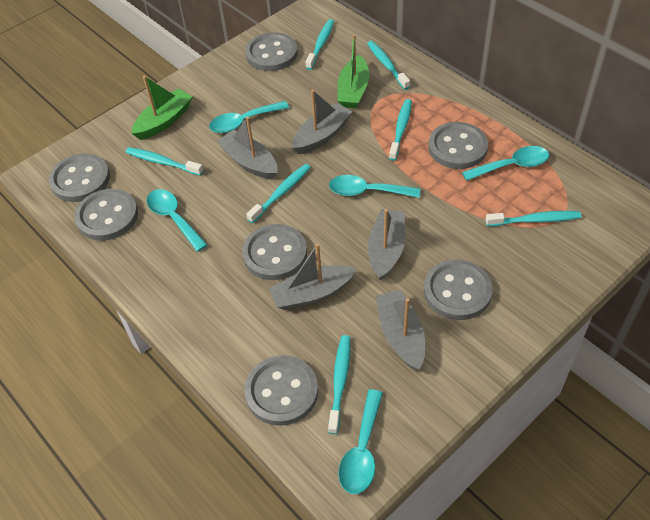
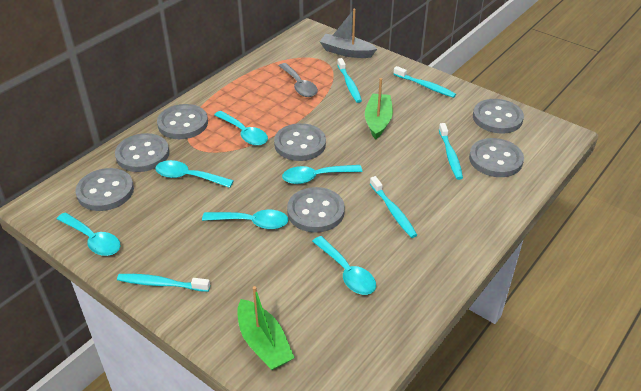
grey boat: 5 -> 1
grey spoon: 0 -> 1
turquoise spoon: 5 -> 6
turquoise toothbrush: 7 -> 5

